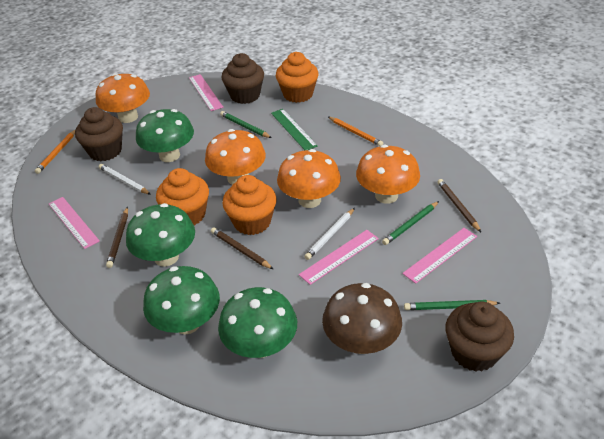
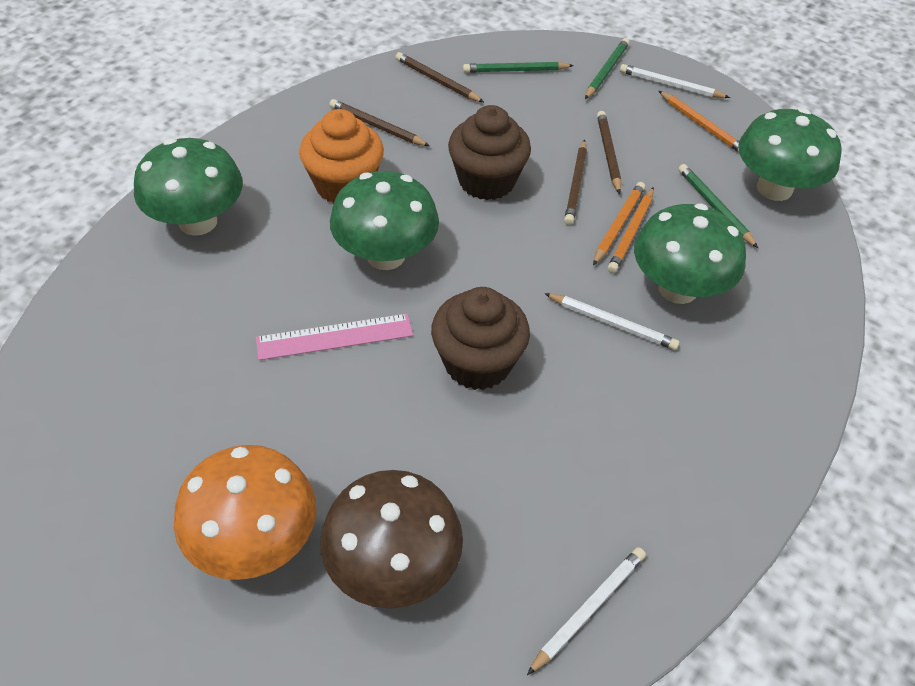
brown cupcake: 3 -> 2
brown pencil: 3 -> 4
green ruler: 1 -> 0
orange cupcake: 3 -> 1
orange mushroom: 4 -> 1
orange pencil: 2 -> 3
pink ruler: 4 -> 1
white pencil: 2 -> 3

